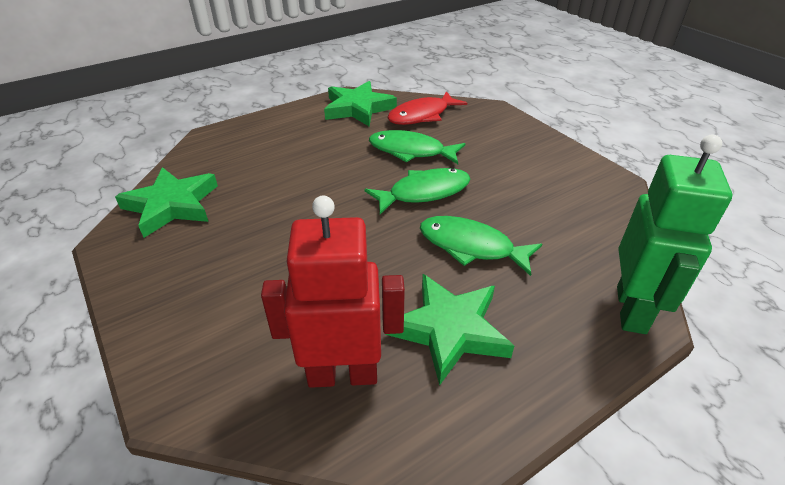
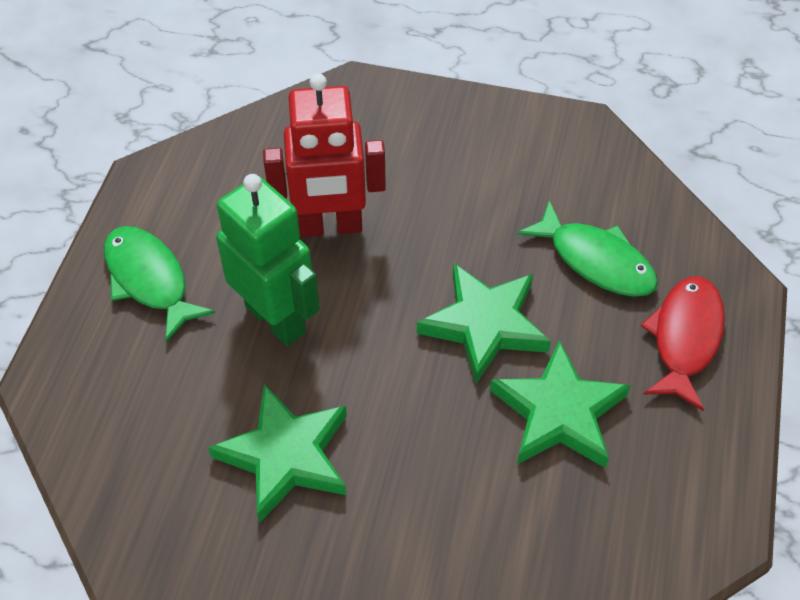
green fish: 3 -> 2

